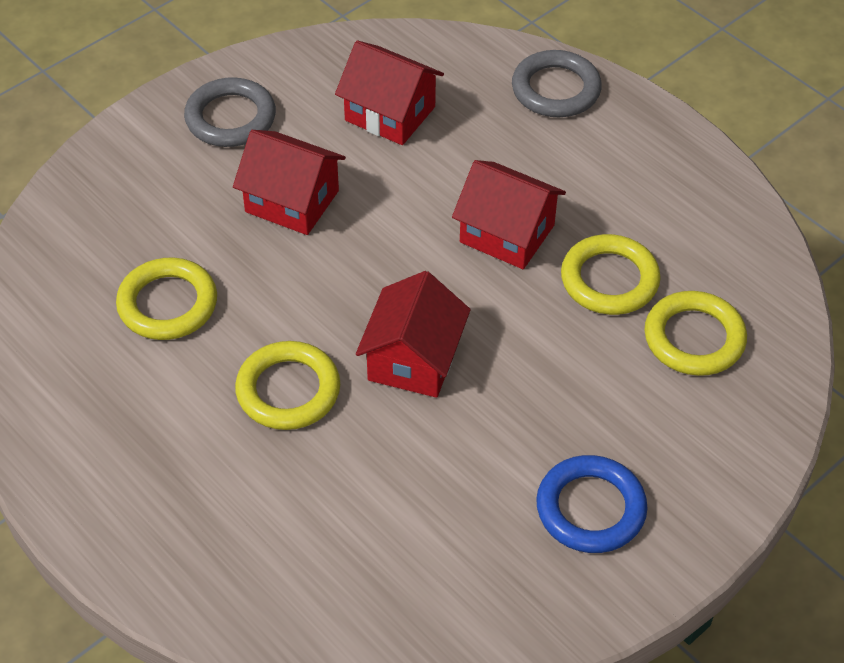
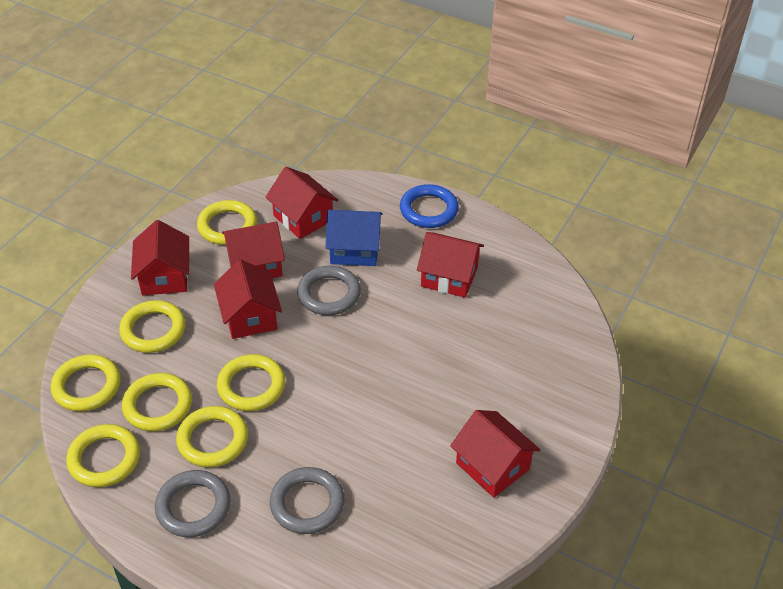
blue house: 0 -> 1
grey ring: 2 -> 3
red house: 4 -> 6
yellow ring: 4 -> 7

